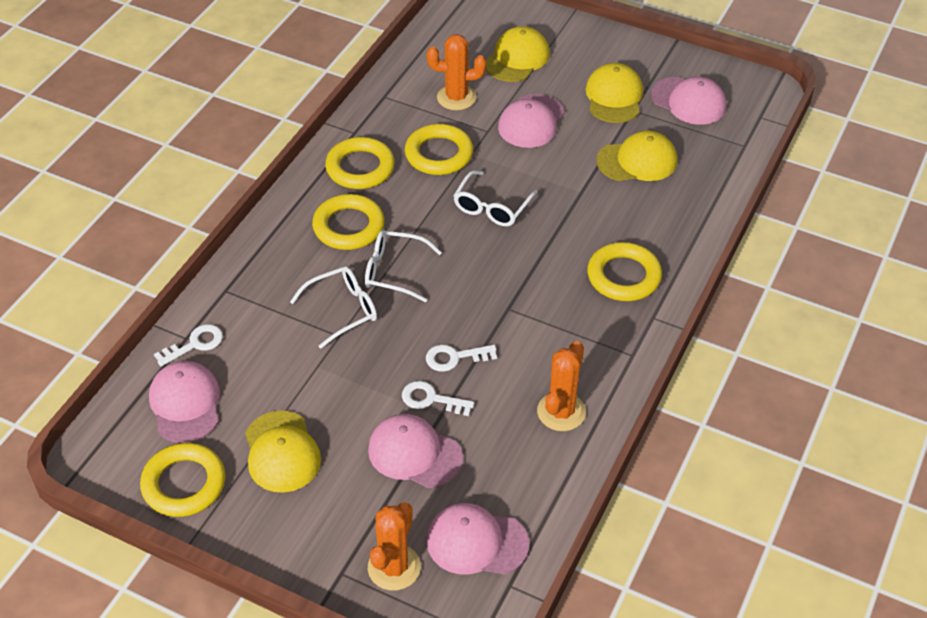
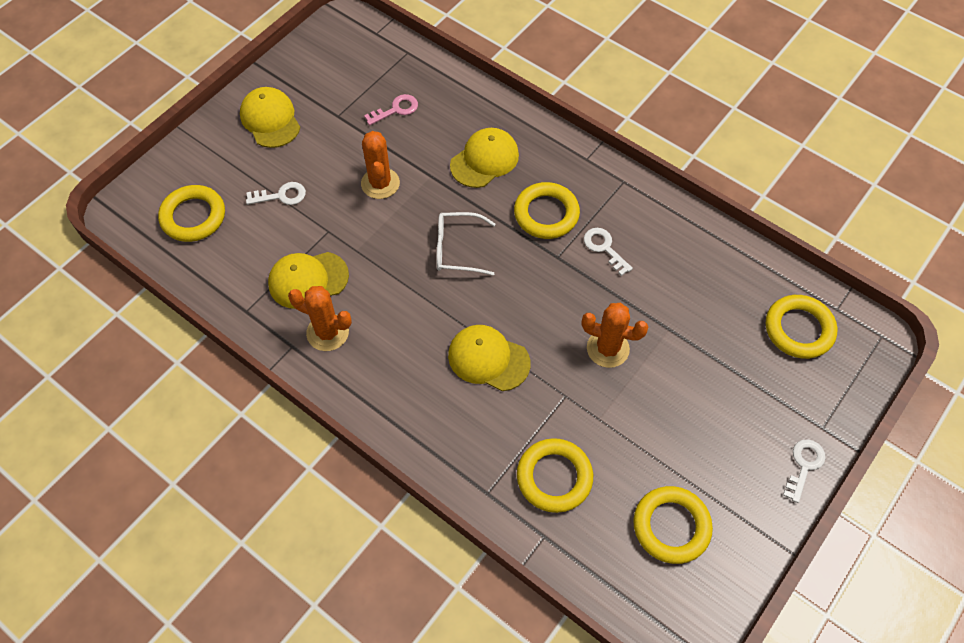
pink cap: 5 -> 0
pink key: 0 -> 1
white glasses: 3 -> 1

